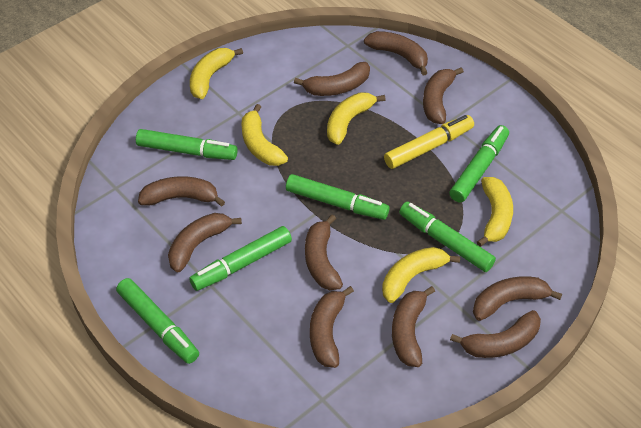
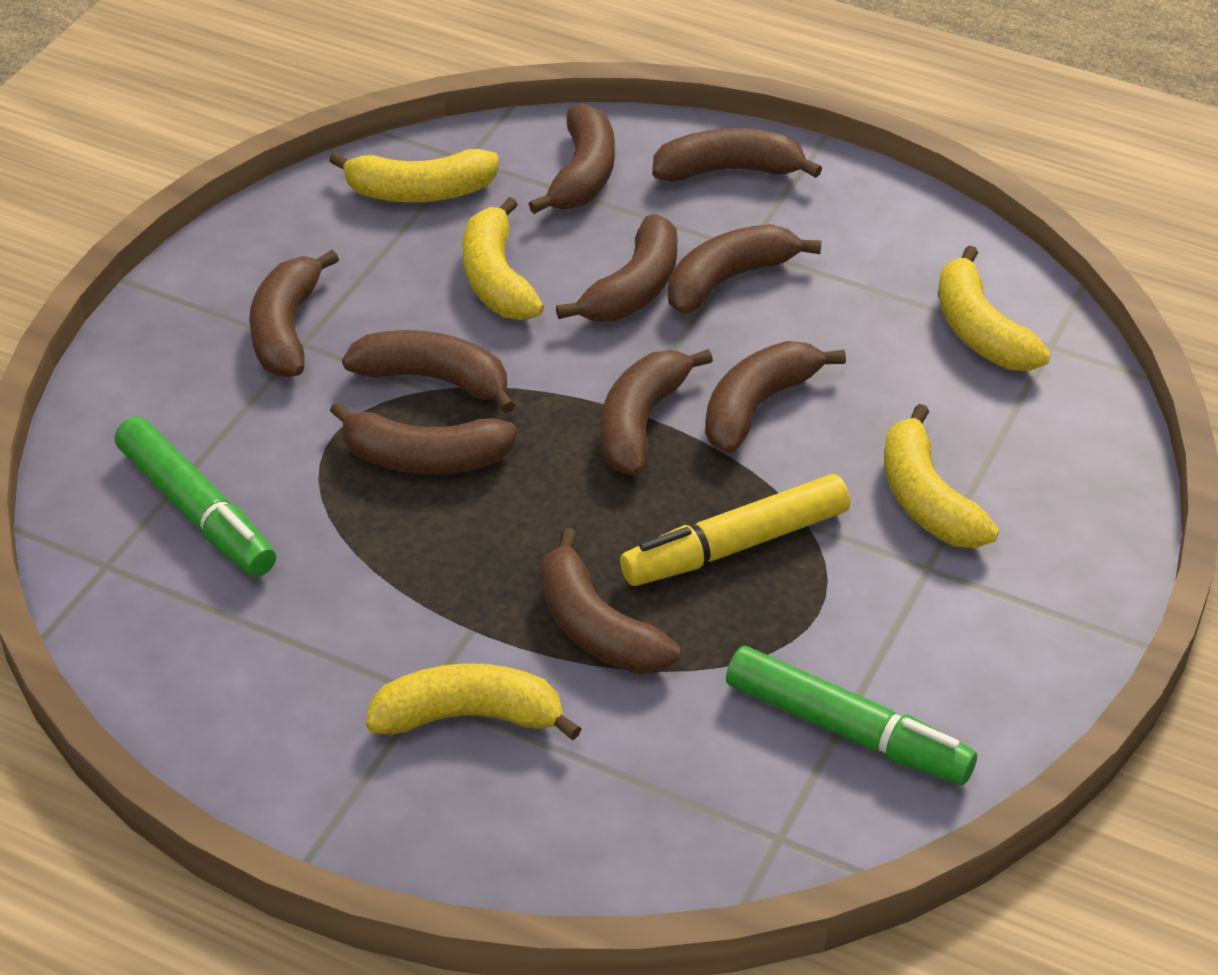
green marker: 6 -> 2

